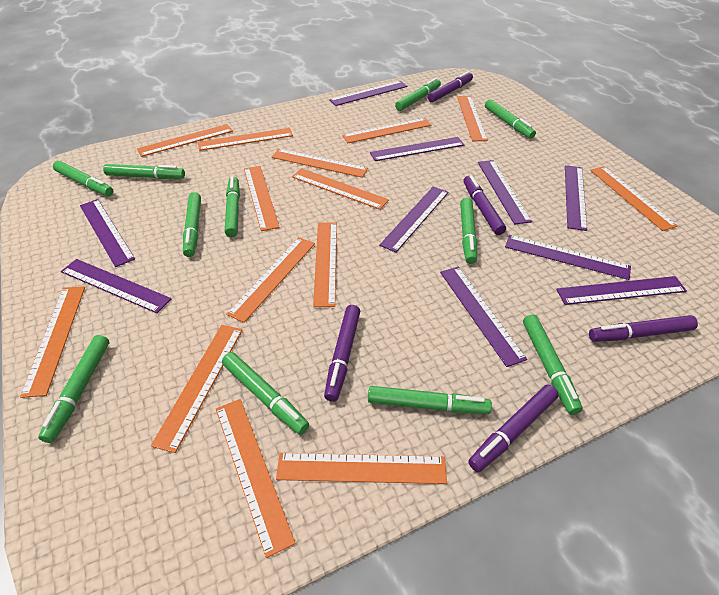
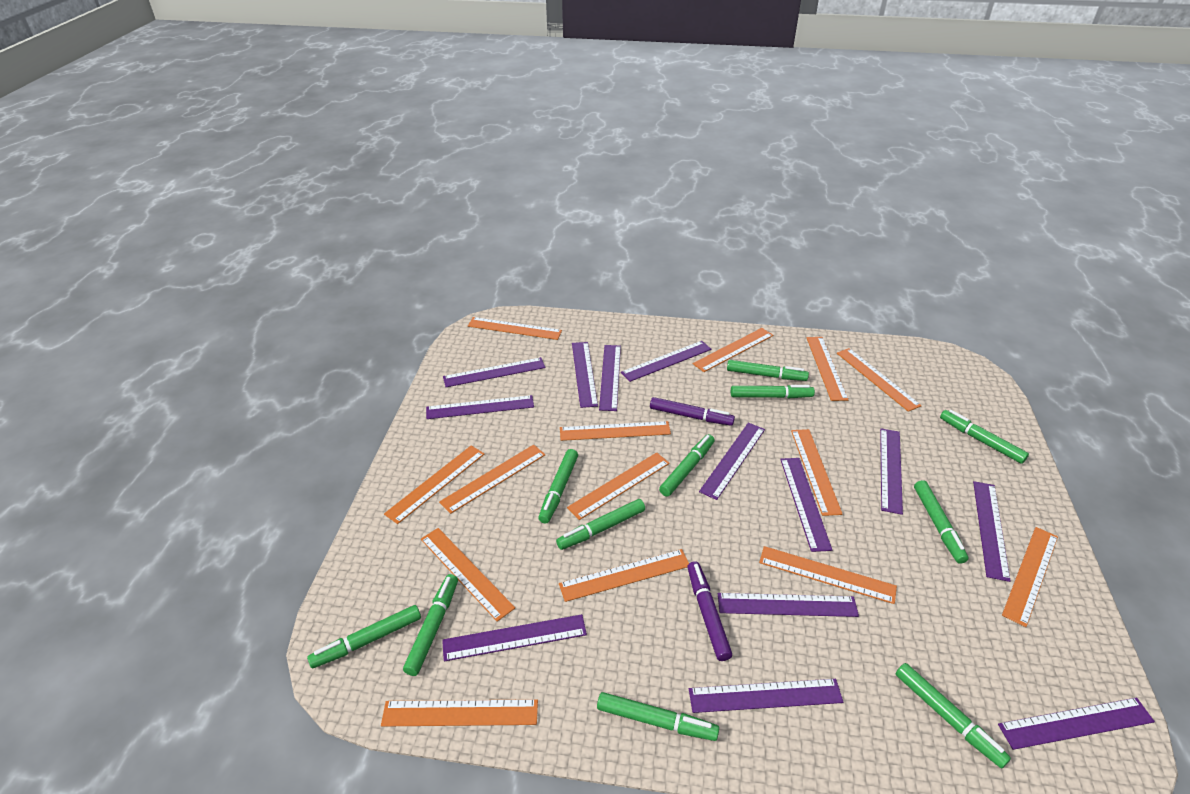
purple marker: 5 -> 2
purple ruler: 10 -> 13

